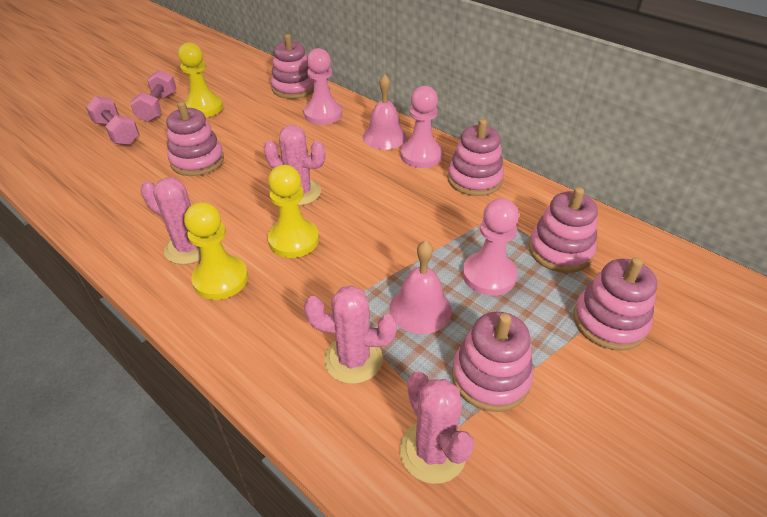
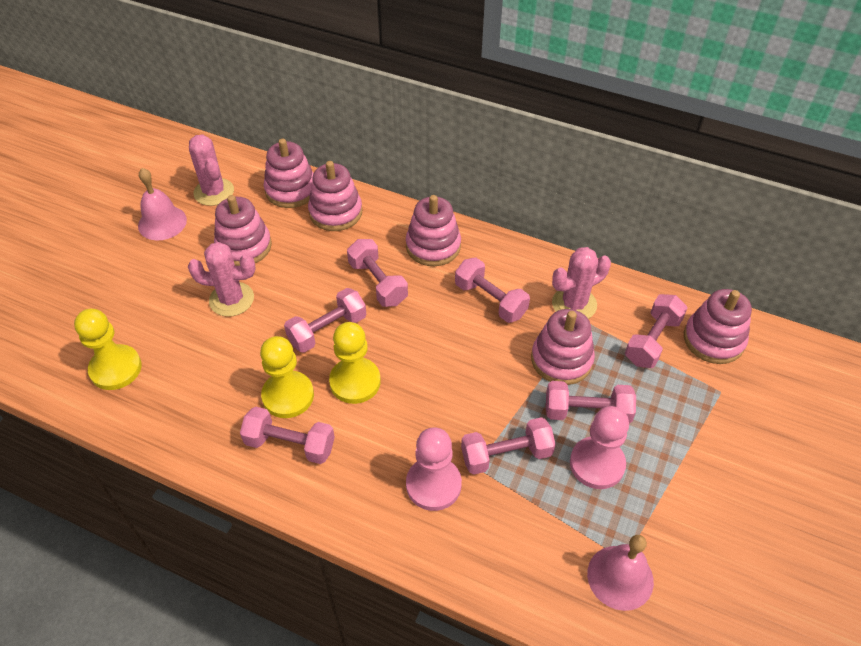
pink cactus: 4 -> 3
pink dumbbell: 2 -> 7
pink pawn: 3 -> 2

